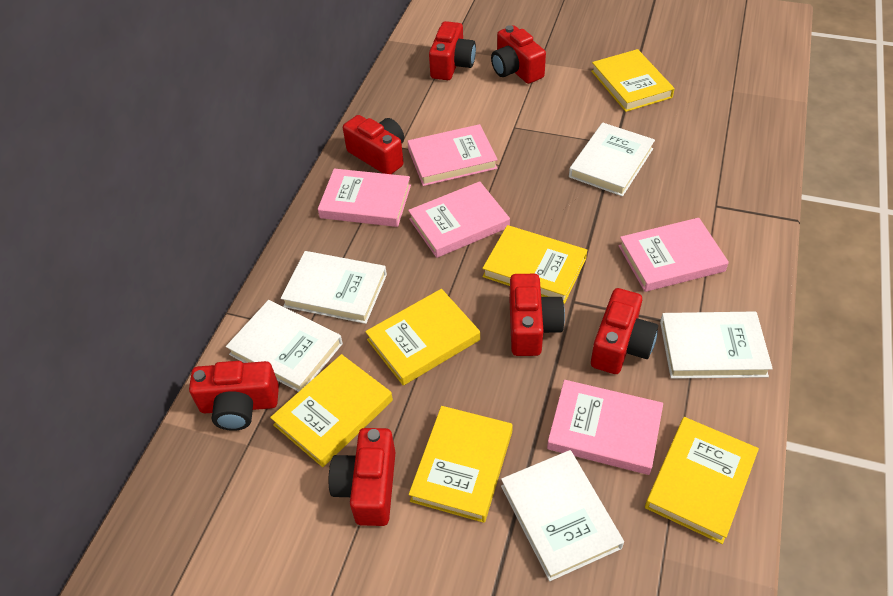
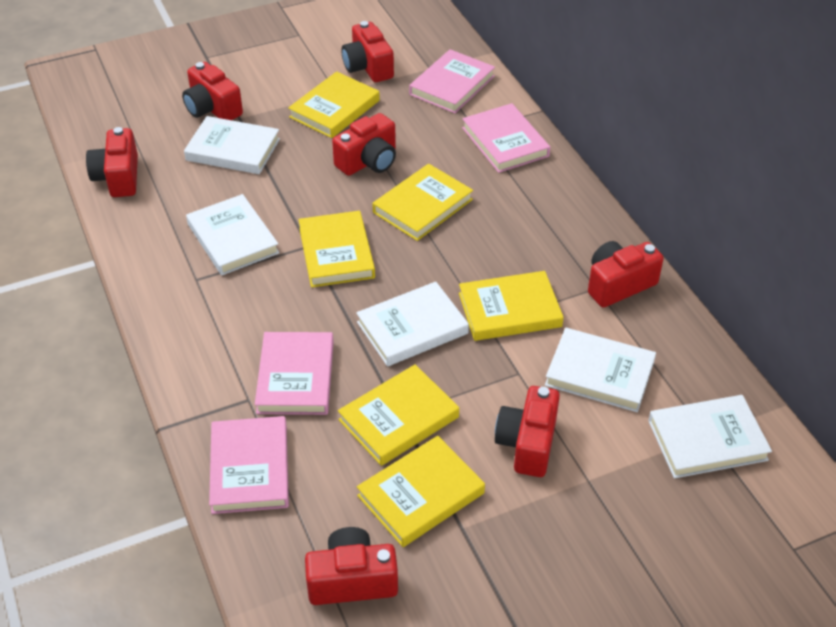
pink book: 5 -> 4

